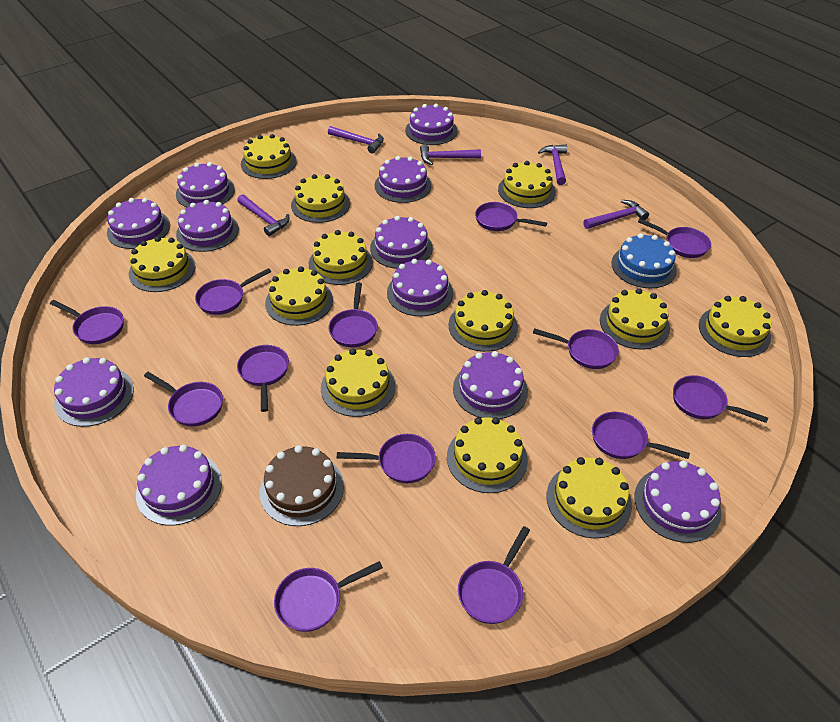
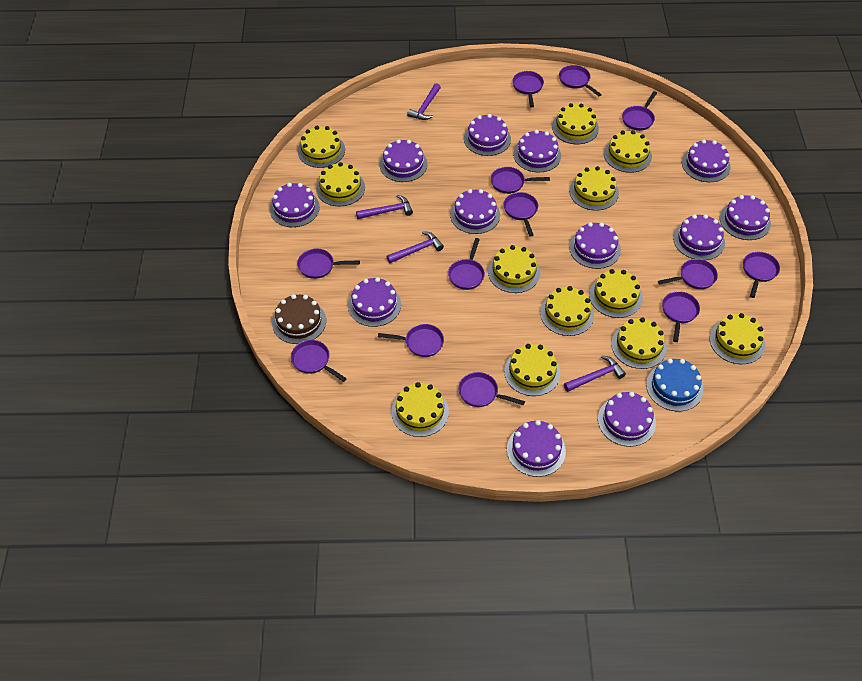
purple cake: 11 -> 12
purple hammer: 5 -> 4

